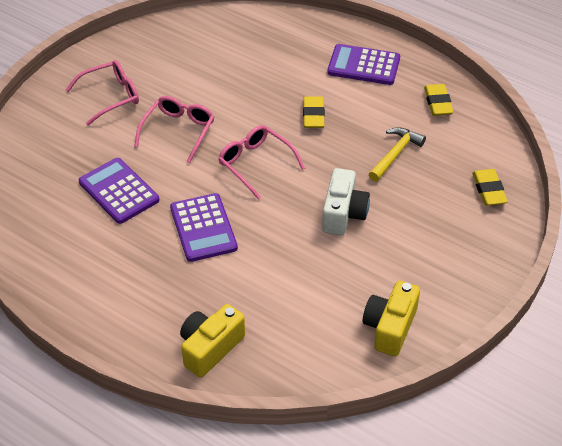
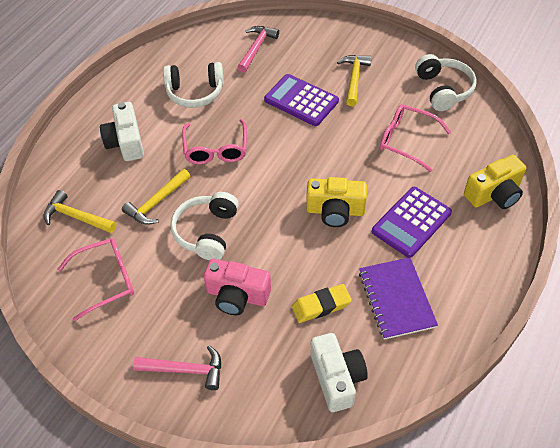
pink camera: 0 -> 1
pink hammer: 0 -> 2
purple calculator: 3 -> 2
purple notebook: 0 -> 1
white camera: 1 -> 2
white headphones: 0 -> 3
yellow eraser: 3 -> 1
yellow hammer: 1 -> 3

